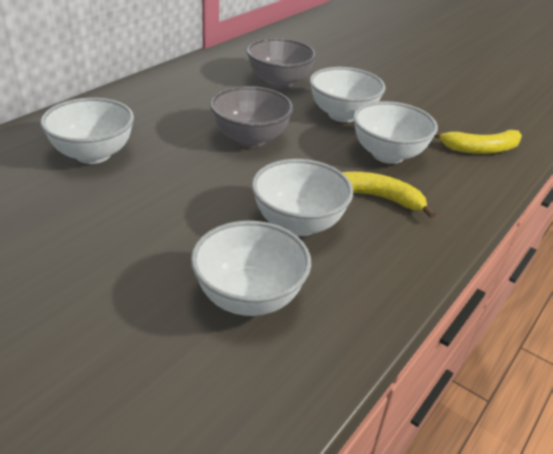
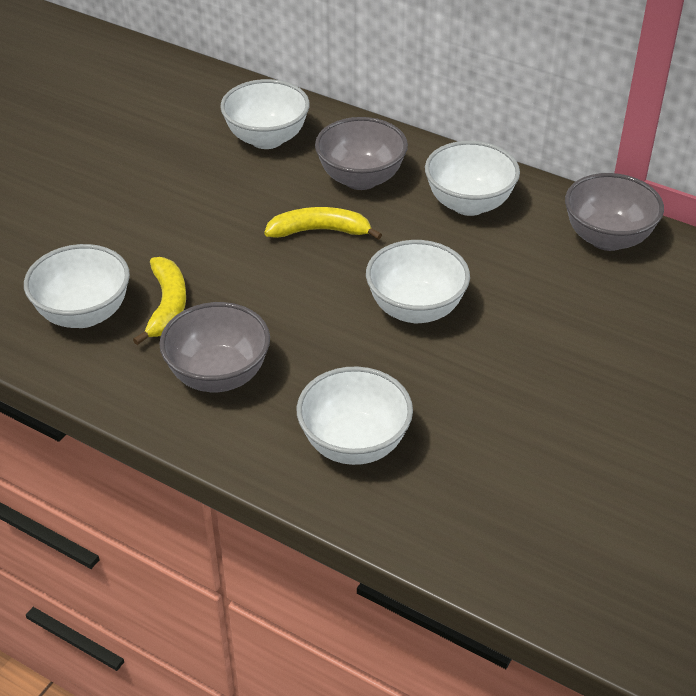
grey bowl: 2 -> 3

